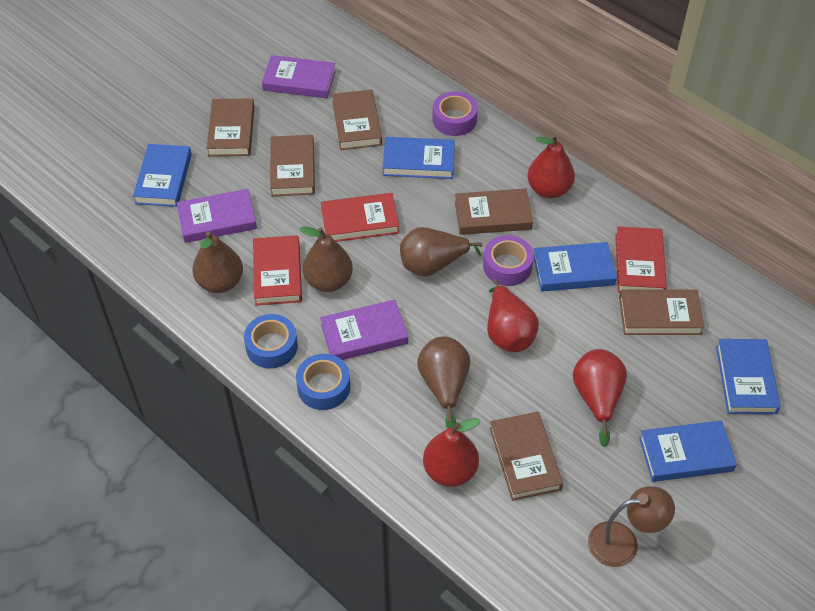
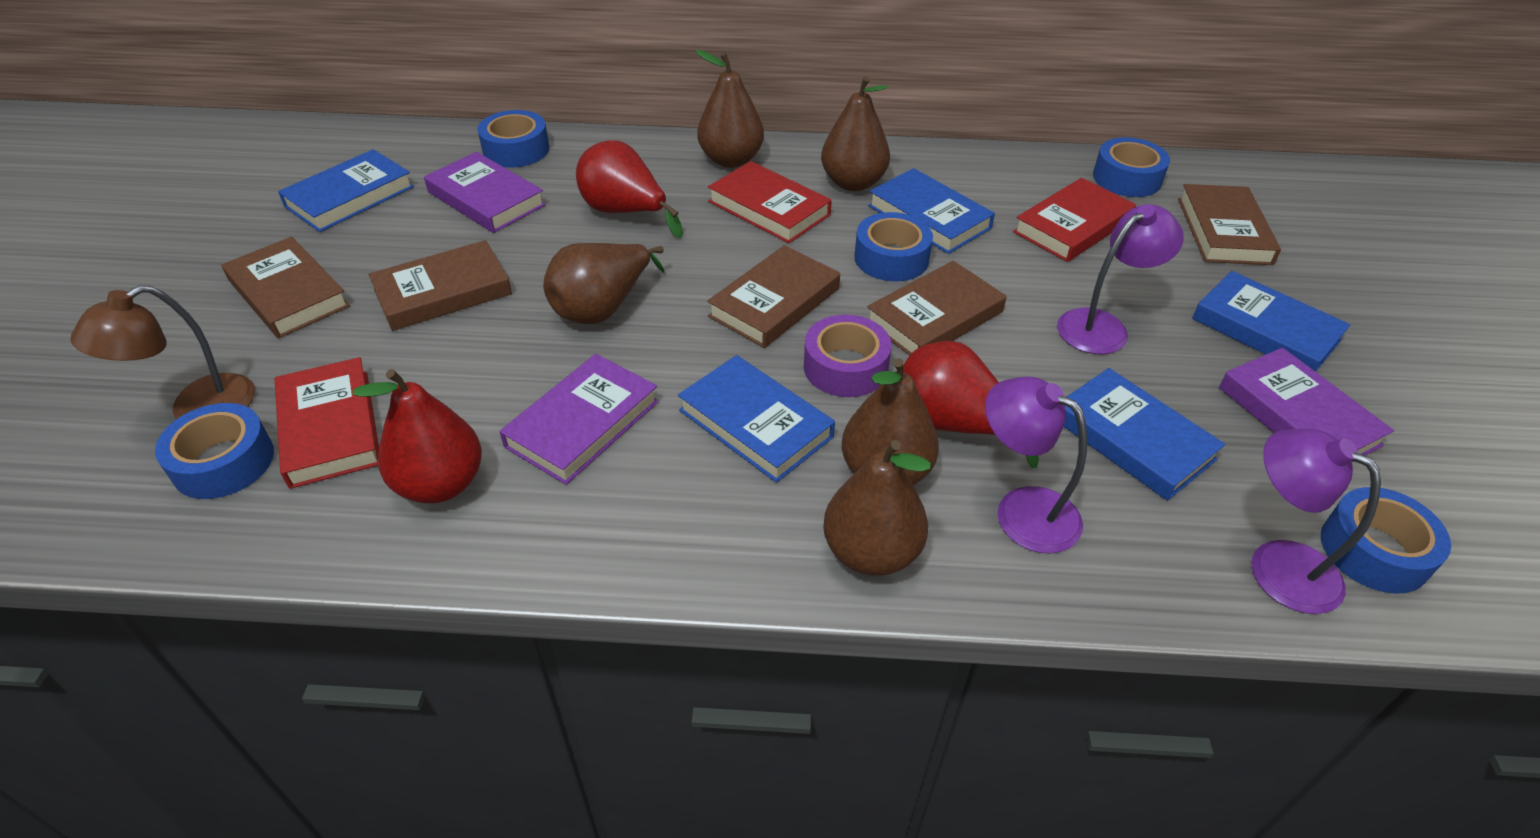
blue tape: 2 -> 5
brown book: 6 -> 5
brown pear: 4 -> 5
purple lamp: 0 -> 3
purple tape: 2 -> 1
red pear: 4 -> 3

